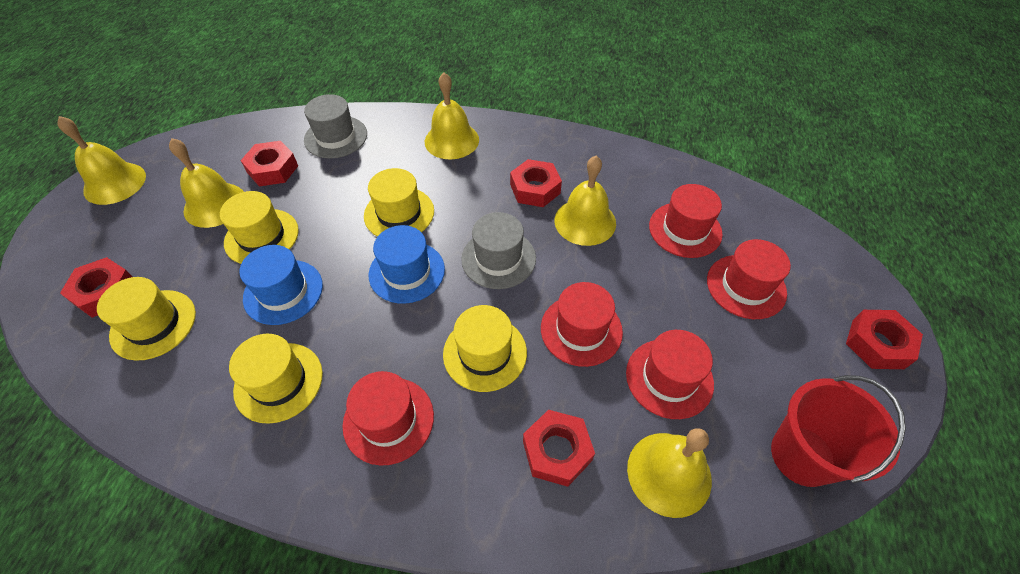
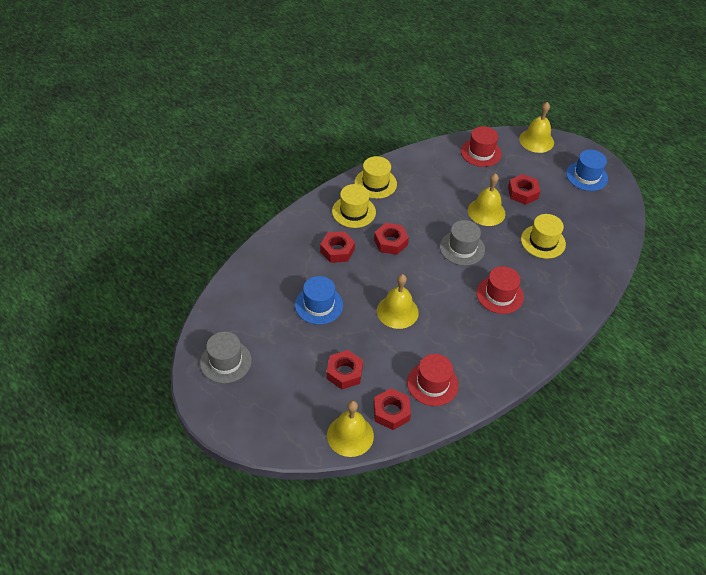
red bucket: 1 -> 0
red hat: 5 -> 3
yellow bell: 5 -> 4
yellow hat: 5 -> 3

